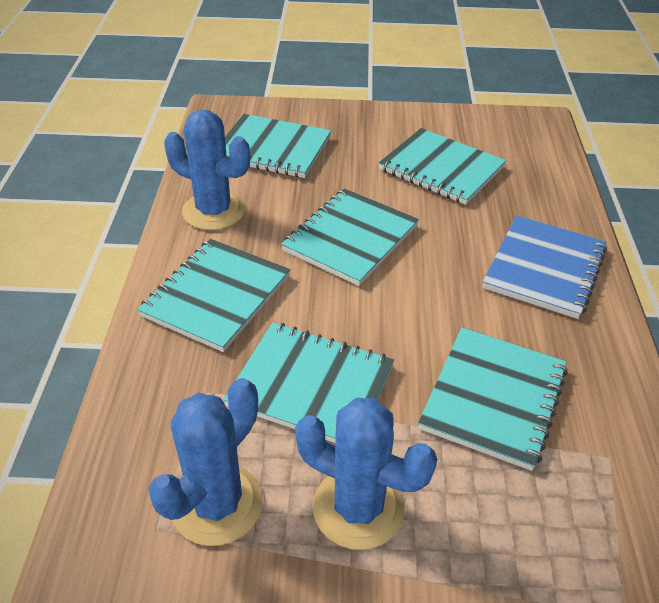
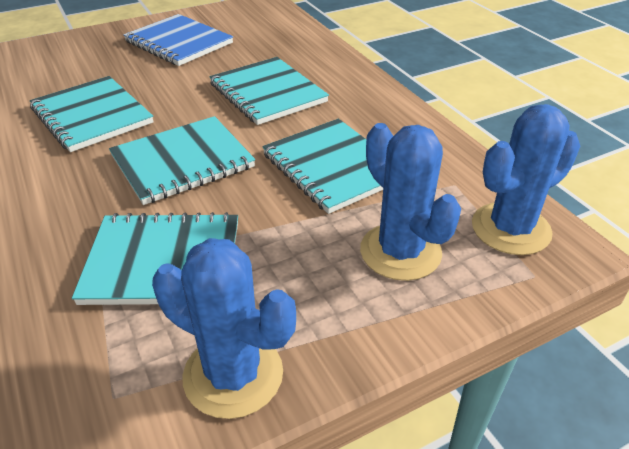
turquoise notebook: 6 -> 5

